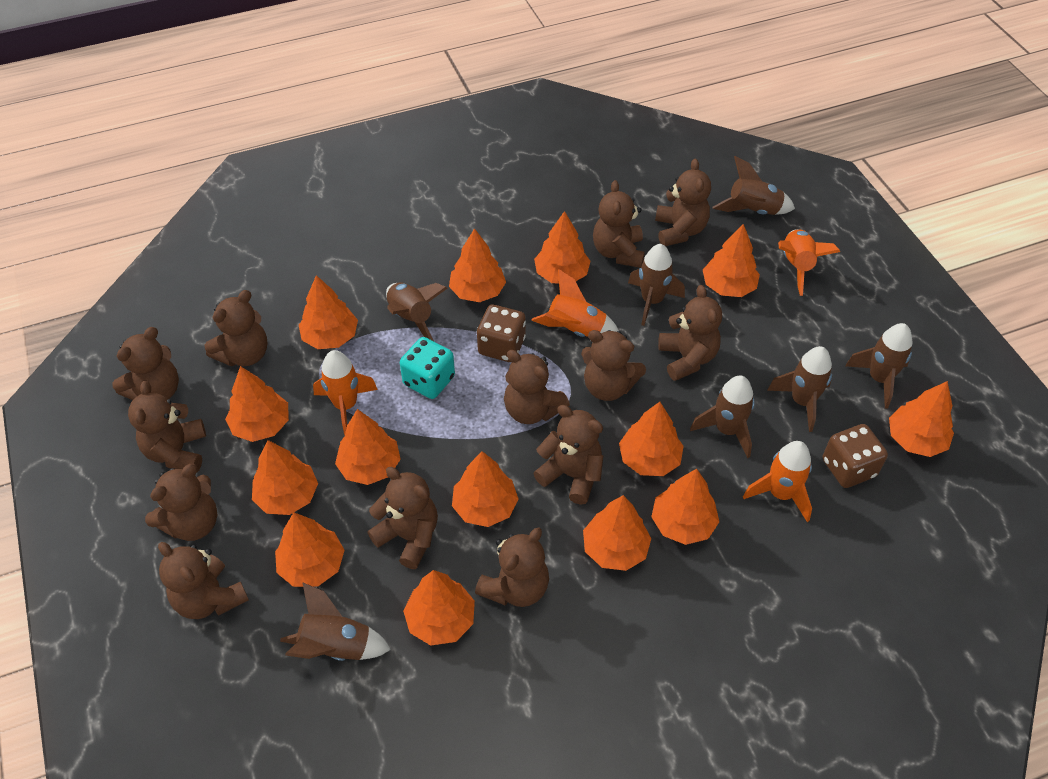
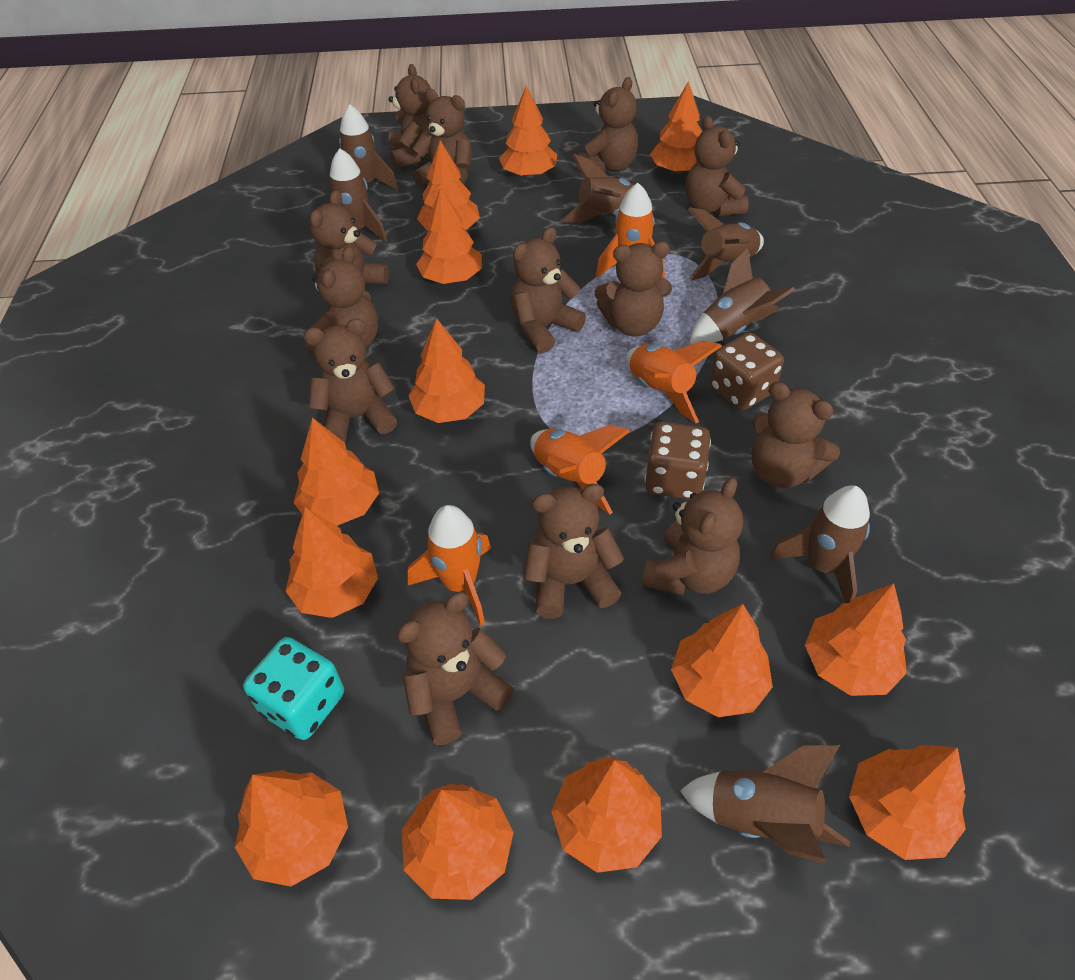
orange tree: 14 -> 13

